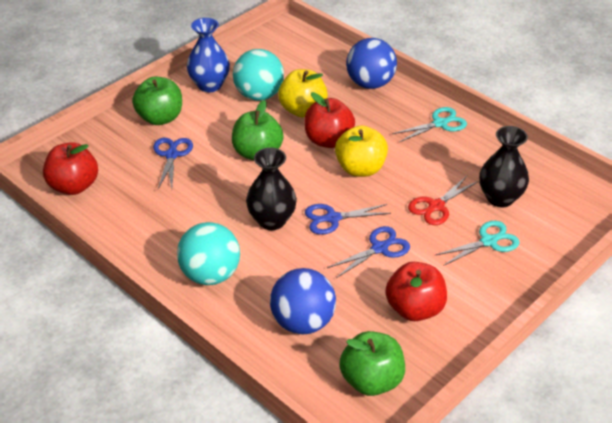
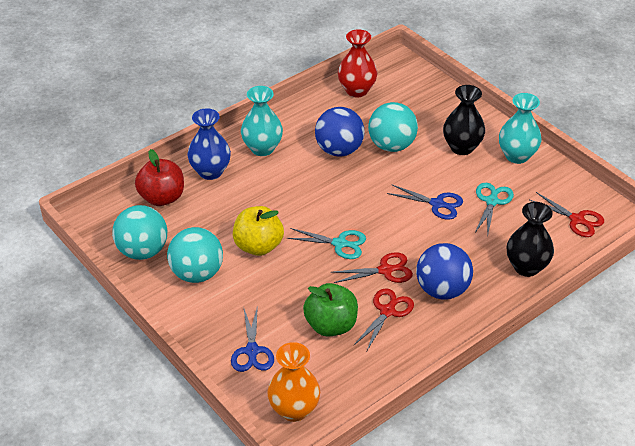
blue scissors: 3 -> 2
green apple: 3 -> 1
orange vase: 0 -> 1
red apple: 3 -> 1
red scissors: 1 -> 3
red vase: 0 -> 1
turquoise ball: 2 -> 3
turquoise vase: 0 -> 2
yellow apple: 2 -> 1

